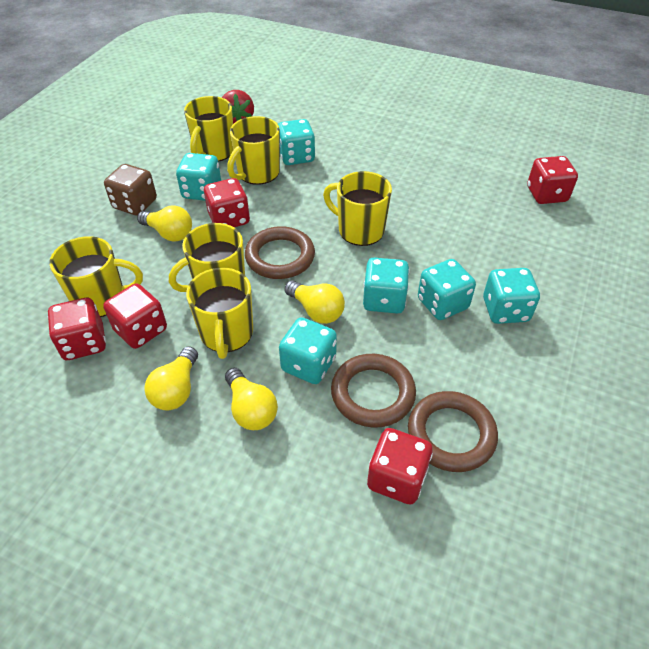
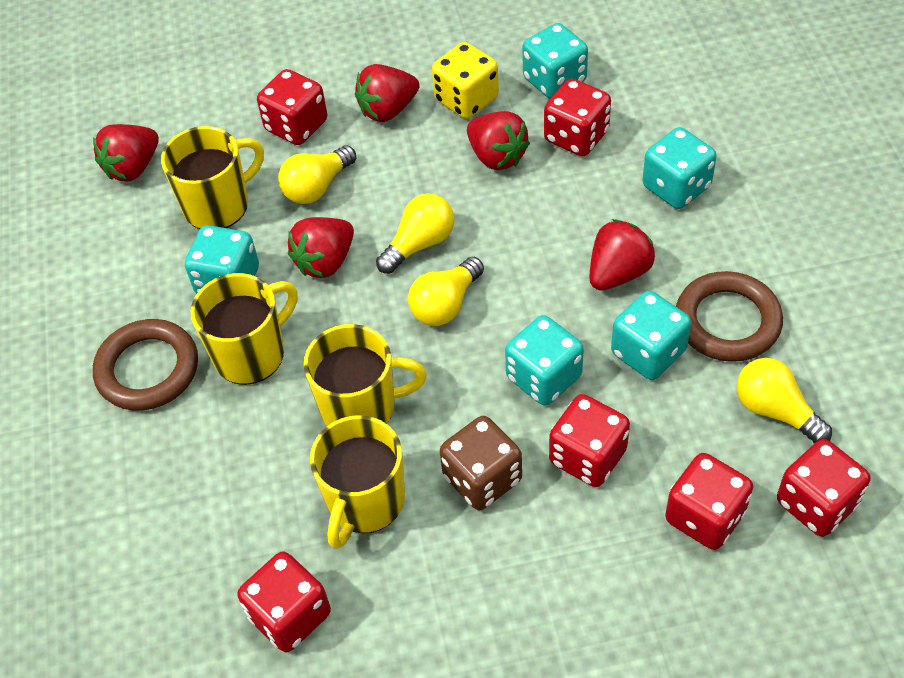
brown ring: 3 -> 2
red dice: 5 -> 6
red strawberry: 1 -> 5
turquoise dice: 6 -> 5
yellow dice: 0 -> 1
yellow mug: 6 -> 4

